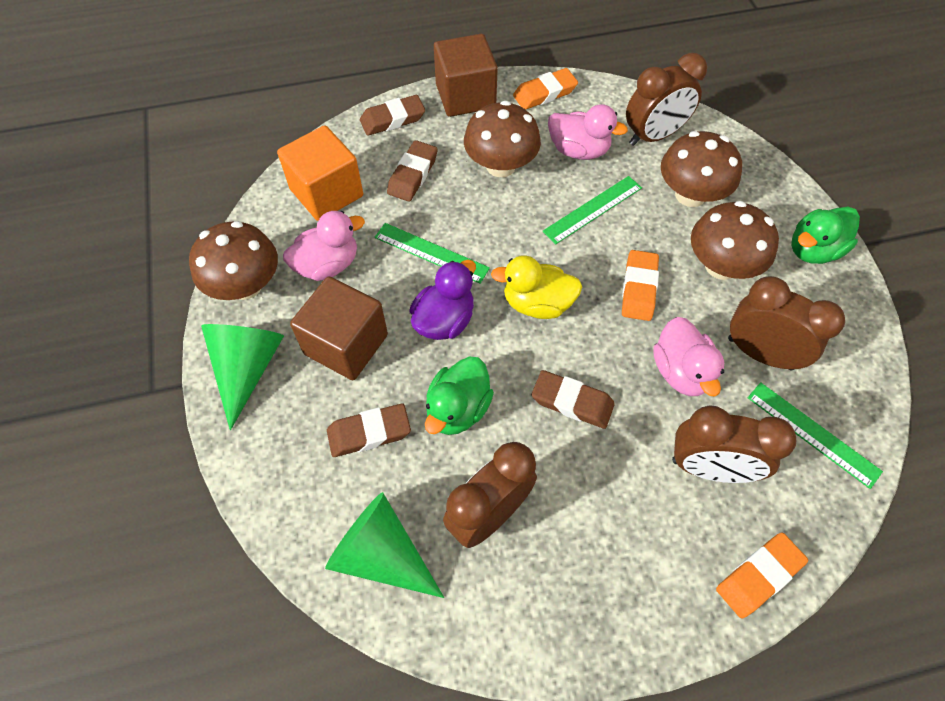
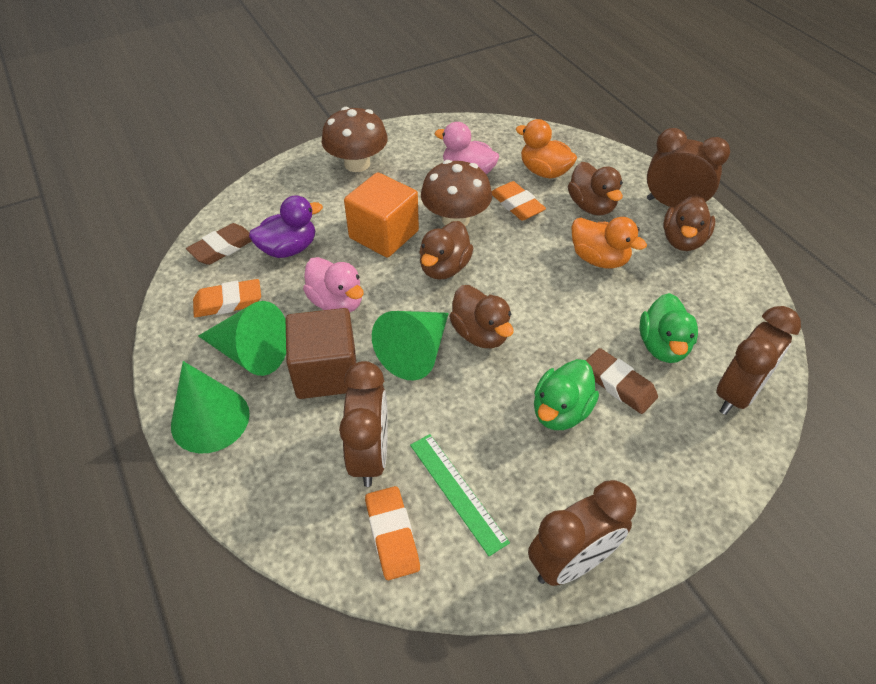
brown cube: 2 -> 1
brown duck: 0 -> 4
brown eraser: 4 -> 2
brown mushroom: 4 -> 2
green cone: 2 -> 3
green ruler: 3 -> 1
orange duck: 0 -> 2
pink duck: 3 -> 2
yellow duck: 1 -> 0

